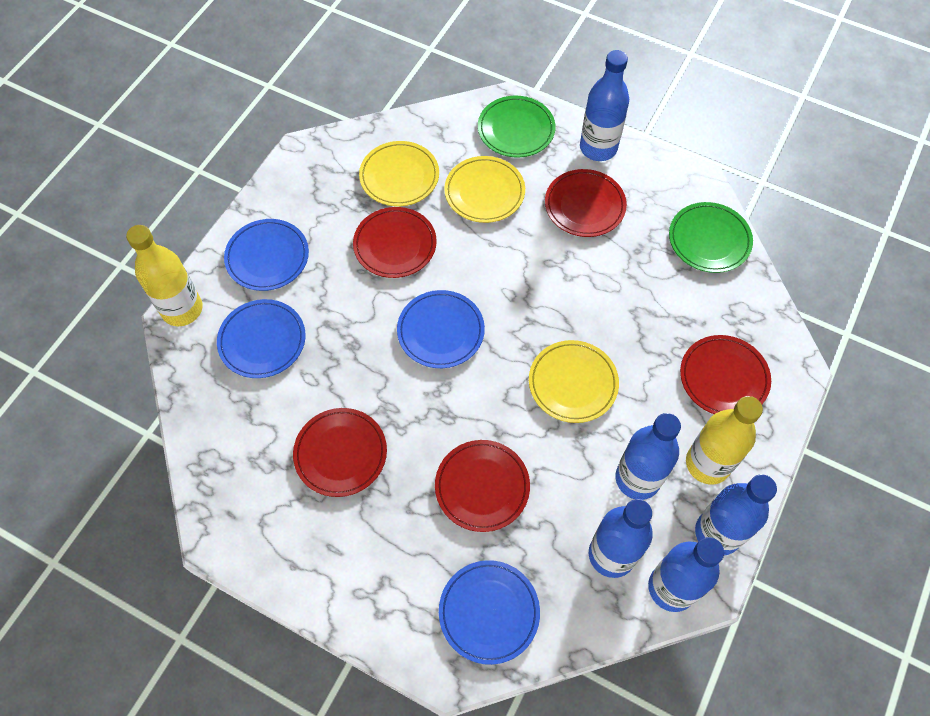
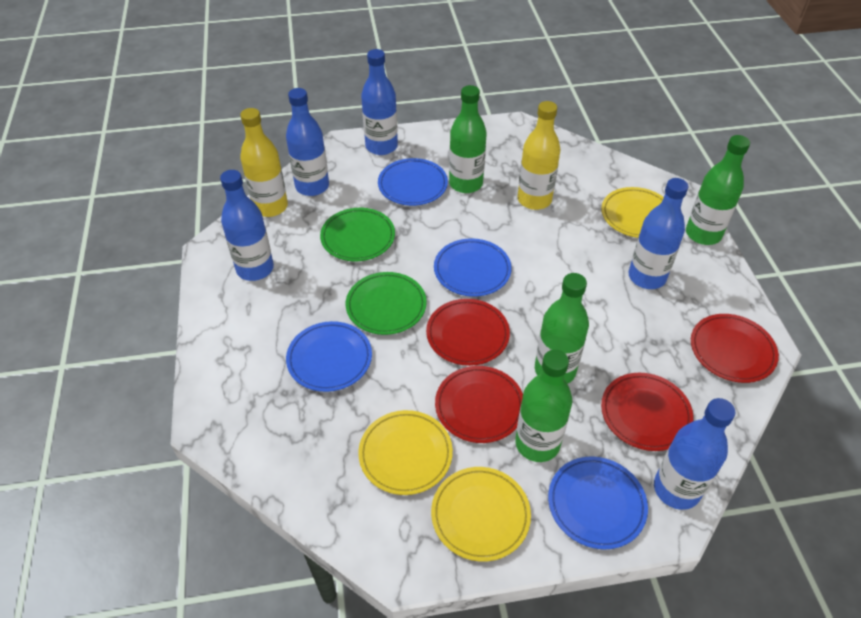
green bottle: 0 -> 4
red plate: 5 -> 4

